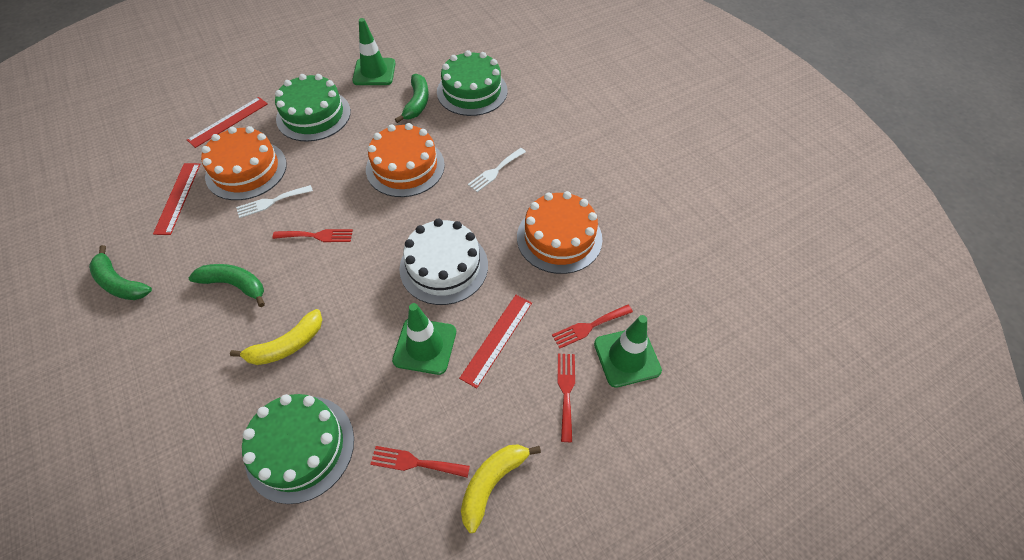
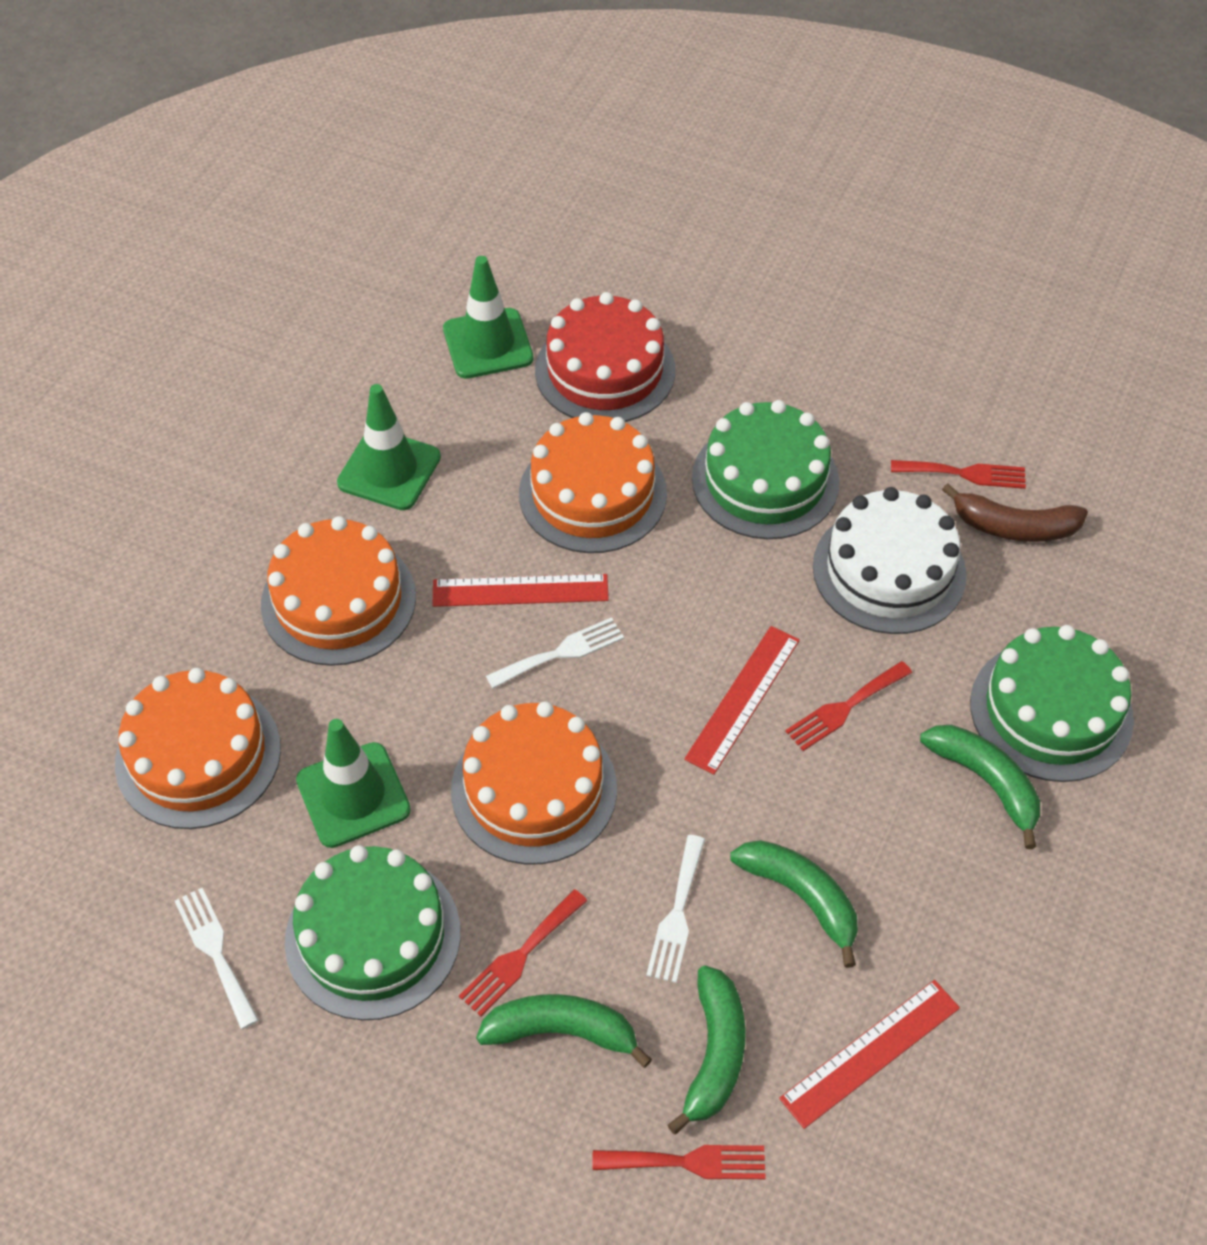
brown banana: 0 -> 1
green banana: 3 -> 4
orange cake: 3 -> 4
red cake: 0 -> 1
white fork: 2 -> 3
yellow banana: 2 -> 0

